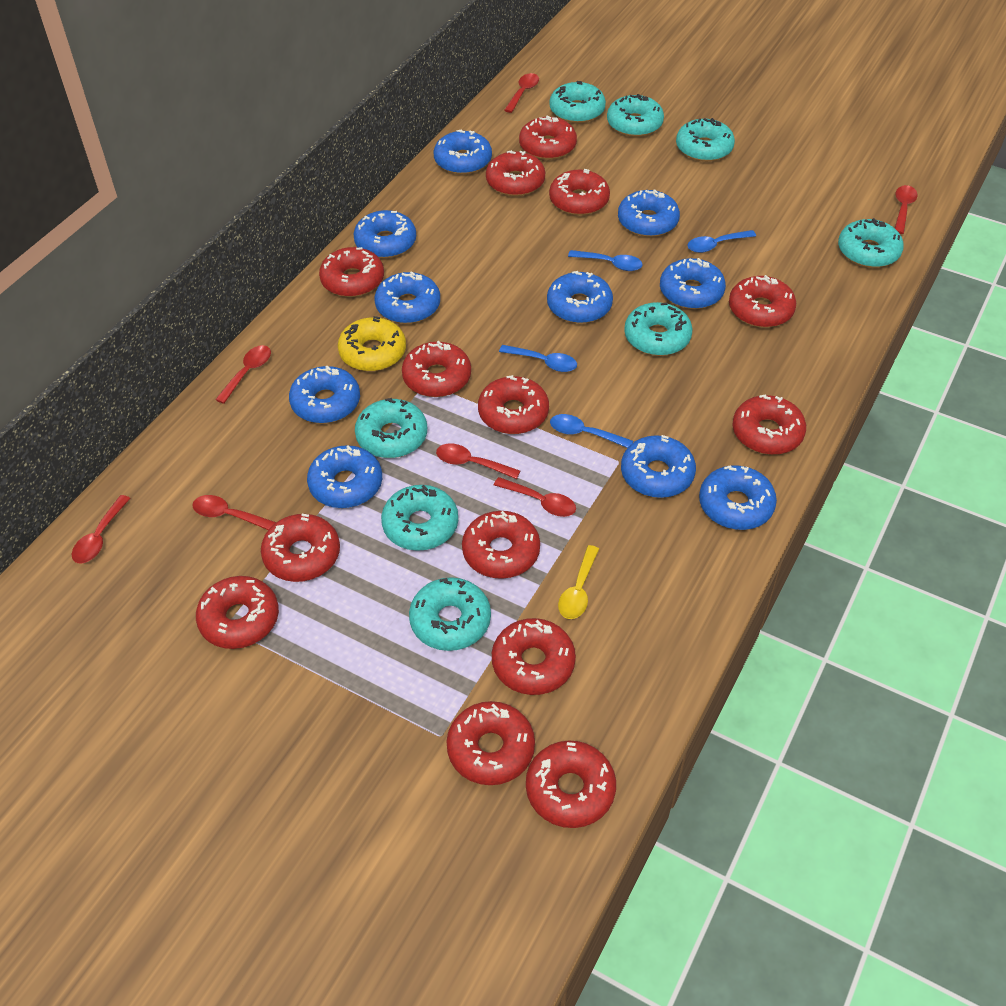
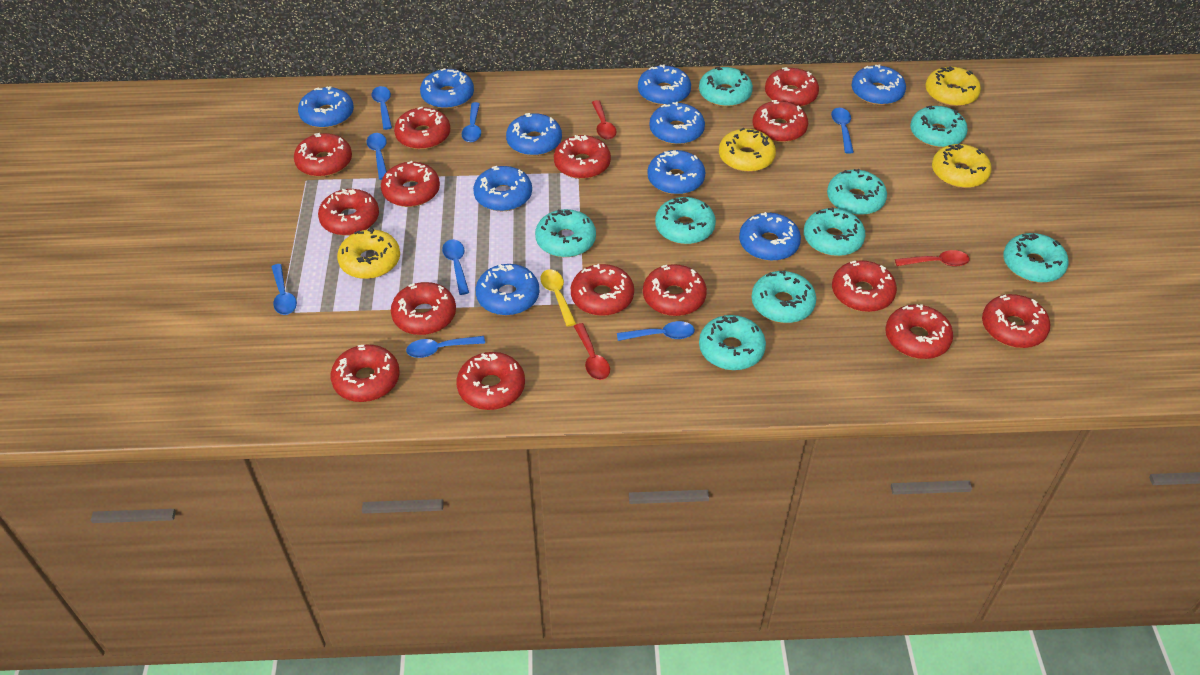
blue spoon: 4 -> 8
red donut: 14 -> 15
red spoon: 7 -> 3
turquoise donut: 8 -> 9
yellow donut: 1 -> 4

